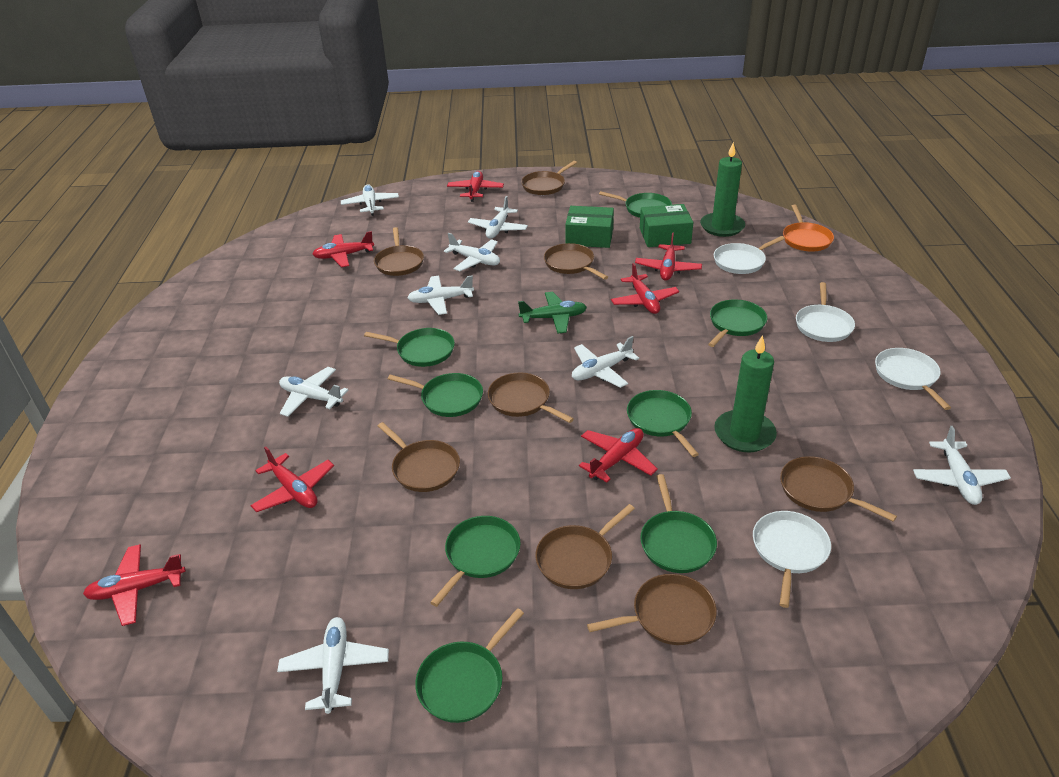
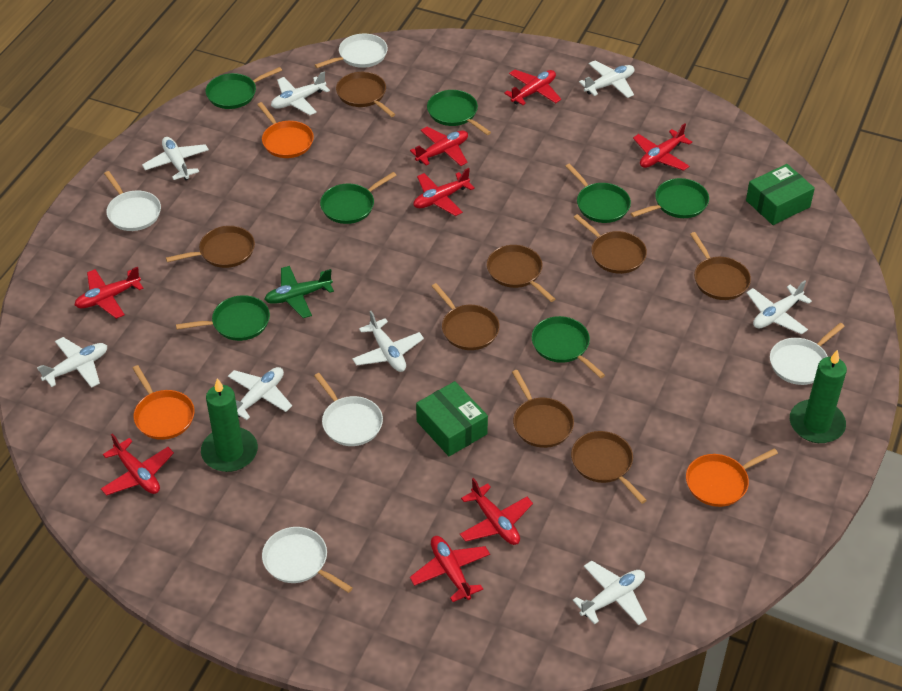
green pan: 8 -> 7
orange pan: 1 -> 3
red plane: 7 -> 8
white pan: 4 -> 5

